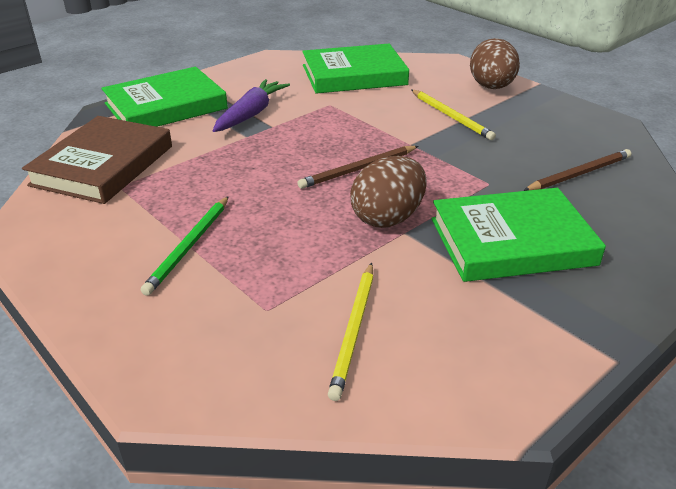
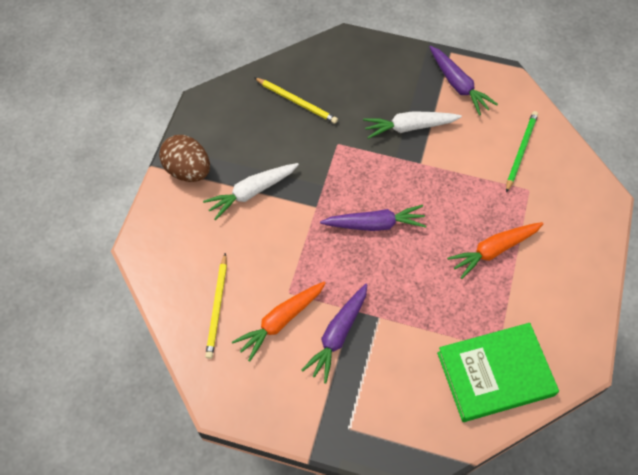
brown book: 1 -> 0
brown egg: 2 -> 1
brown pencil: 2 -> 0
green book: 3 -> 1
orange carrot: 0 -> 2
purple carrot: 1 -> 3
white carrot: 0 -> 2

